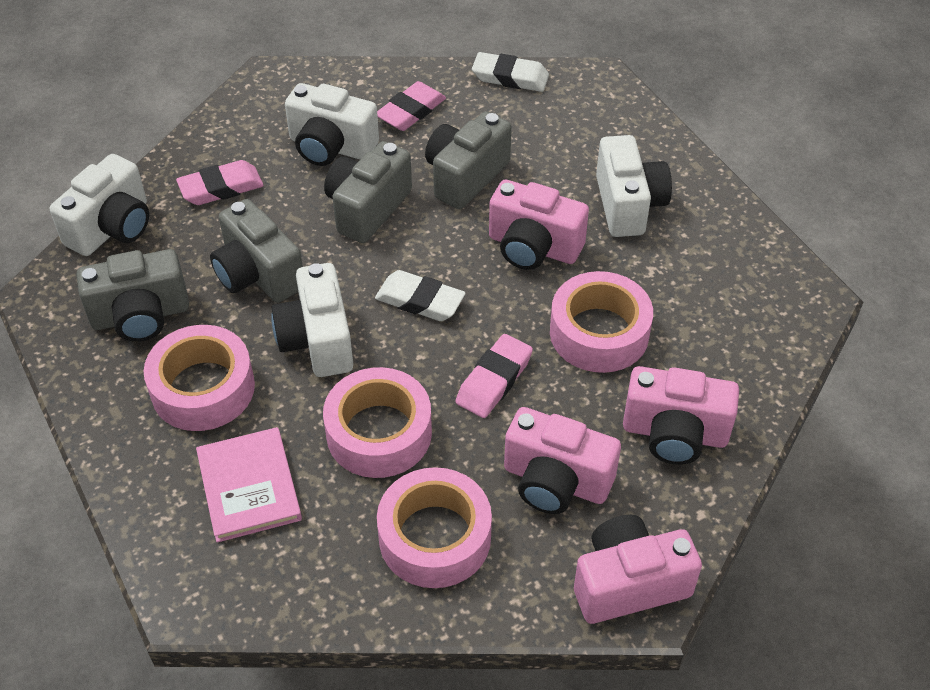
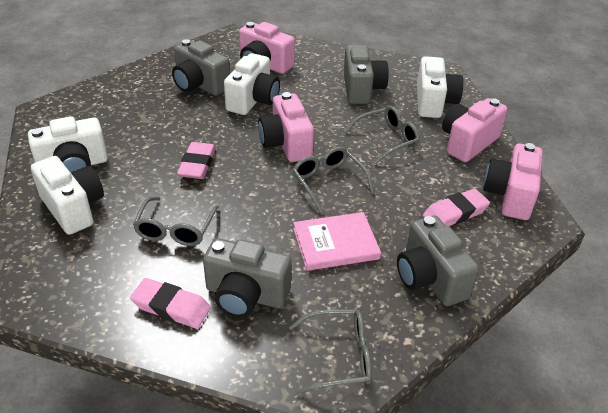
grey glasses: 0 -> 4
pink tape: 4 -> 0
white eraser: 2 -> 0

